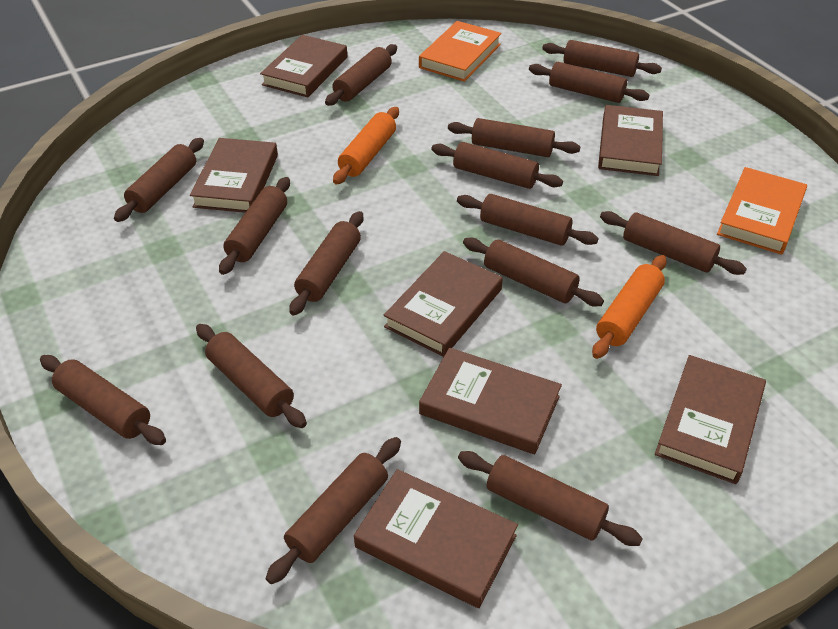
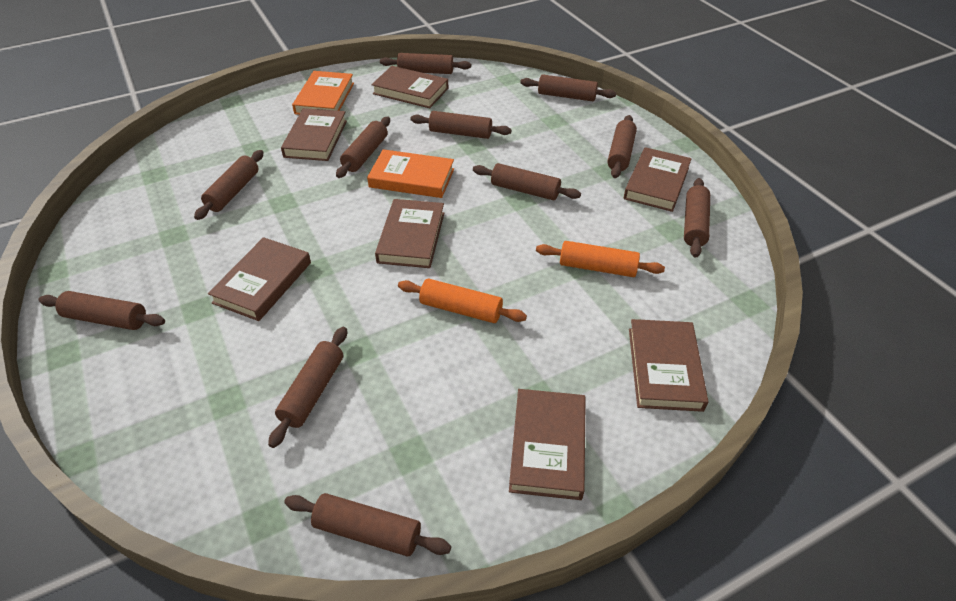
brown rolling pin: 15 -> 11

